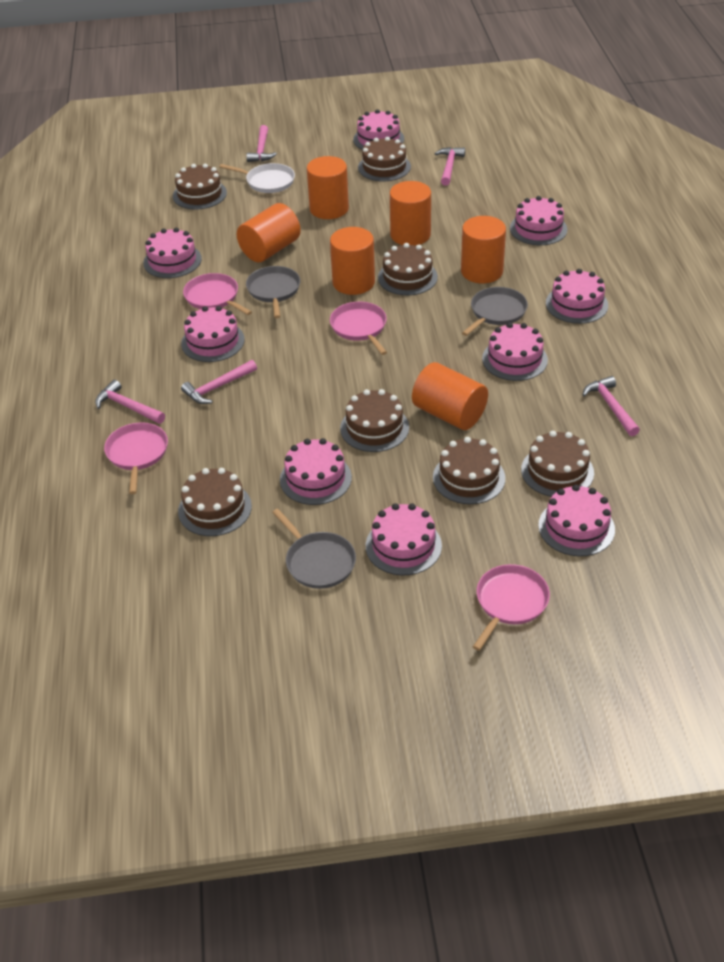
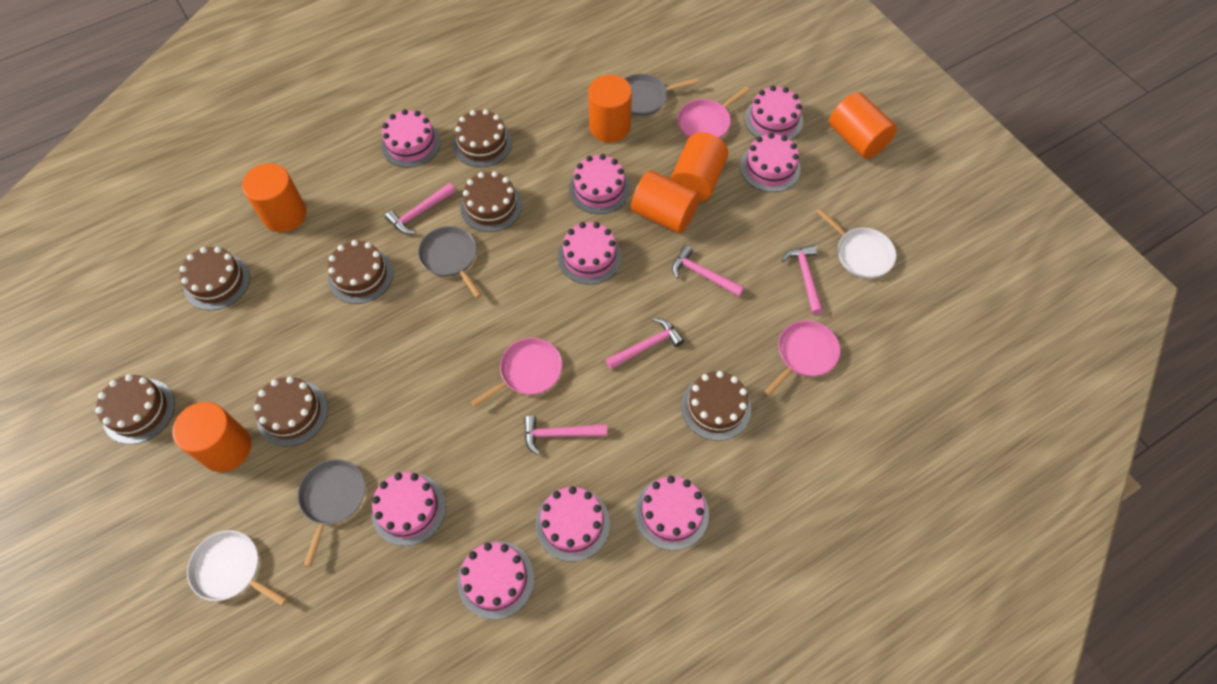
pink pan: 4 -> 3
white pan: 1 -> 2

